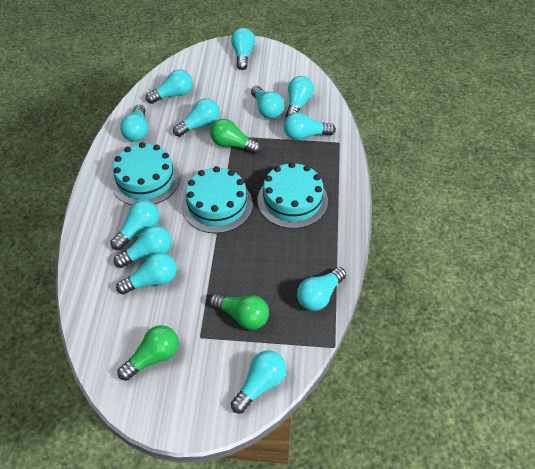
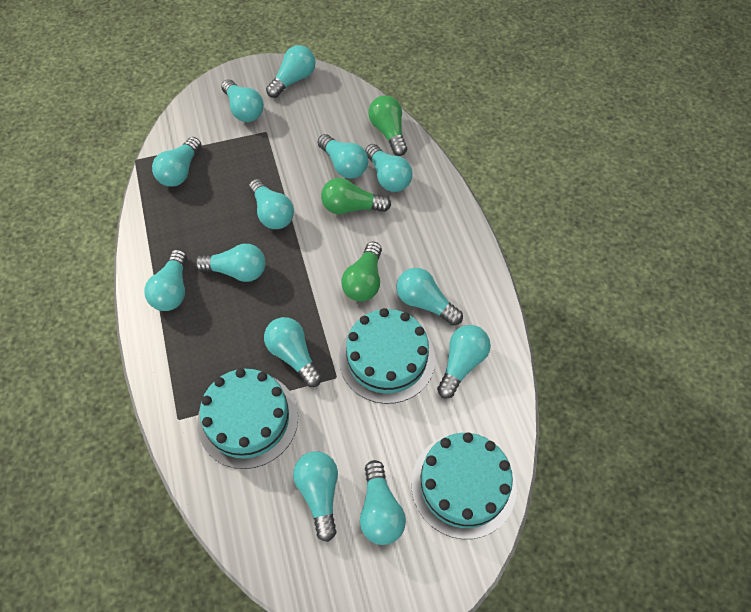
turquoise light bulb: 12 -> 13

